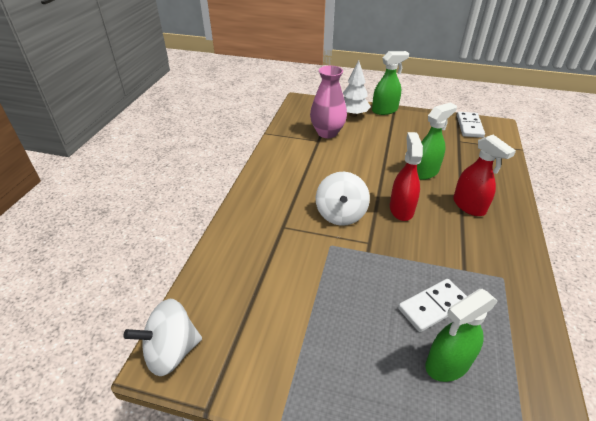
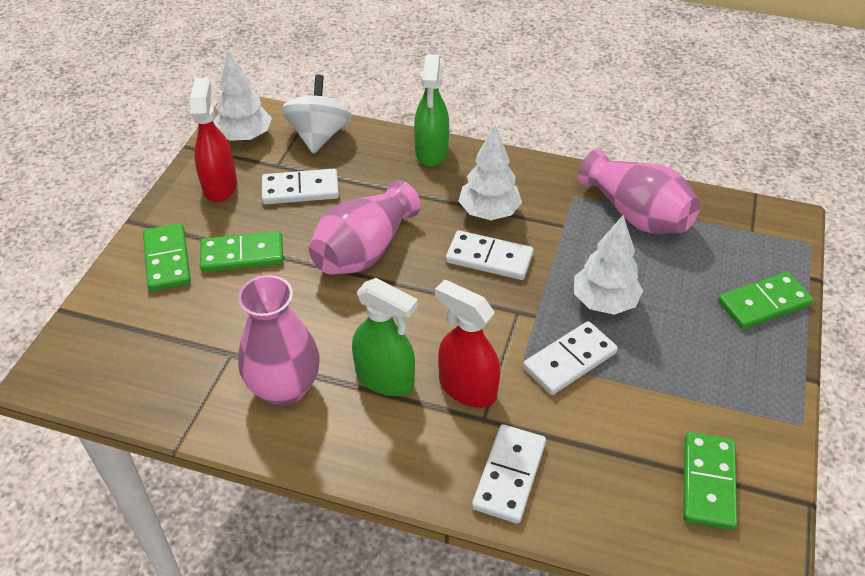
green domino: 0 -> 4
green spray bottle: 3 -> 2
pink vase: 1 -> 3
white domino: 2 -> 4
white spinning top: 2 -> 1
white tree: 1 -> 3

